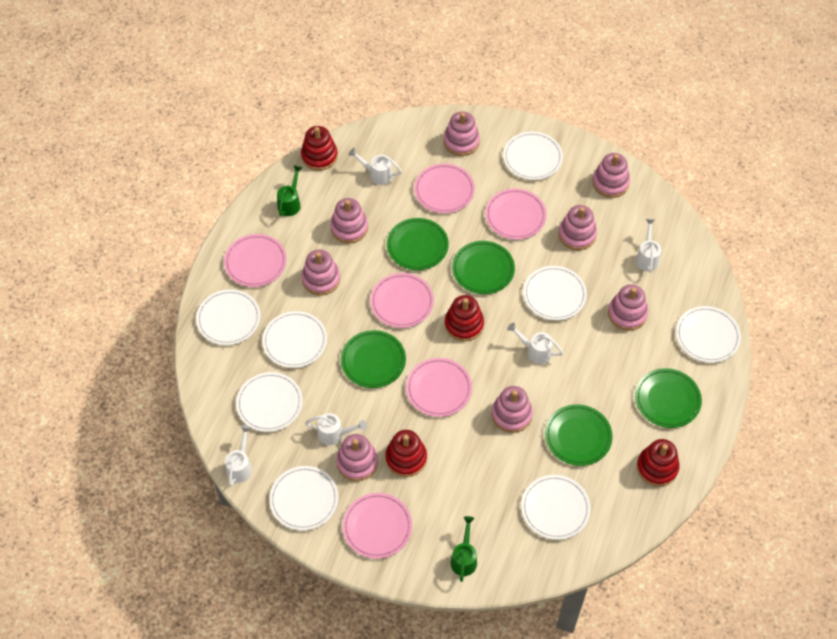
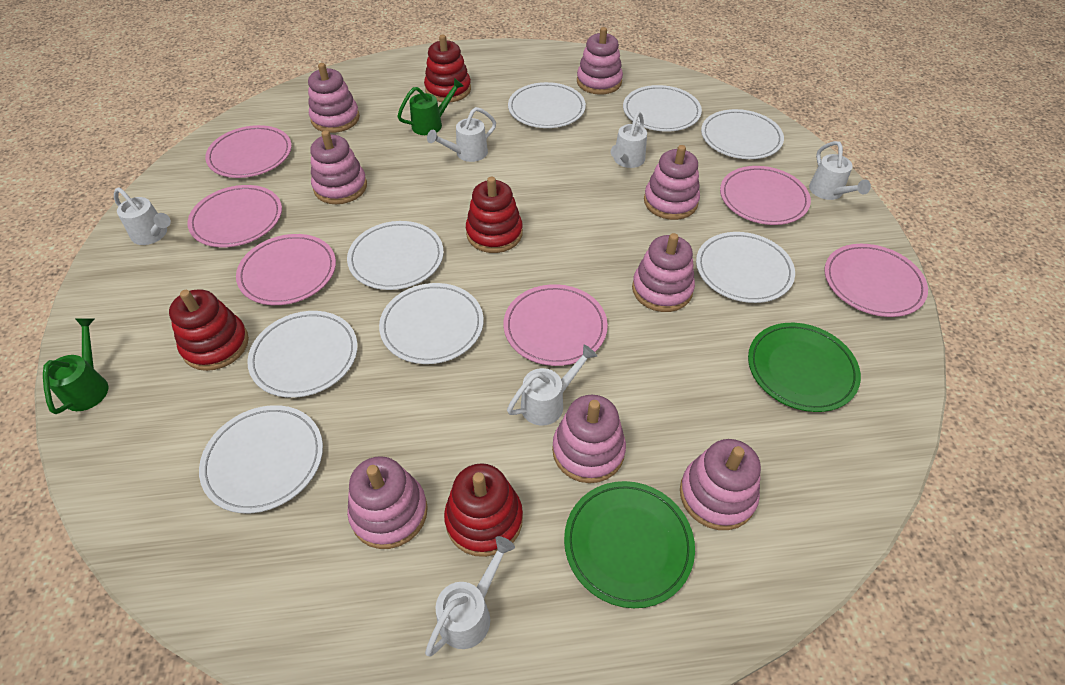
green plate: 5 -> 2
white watering can: 5 -> 6

